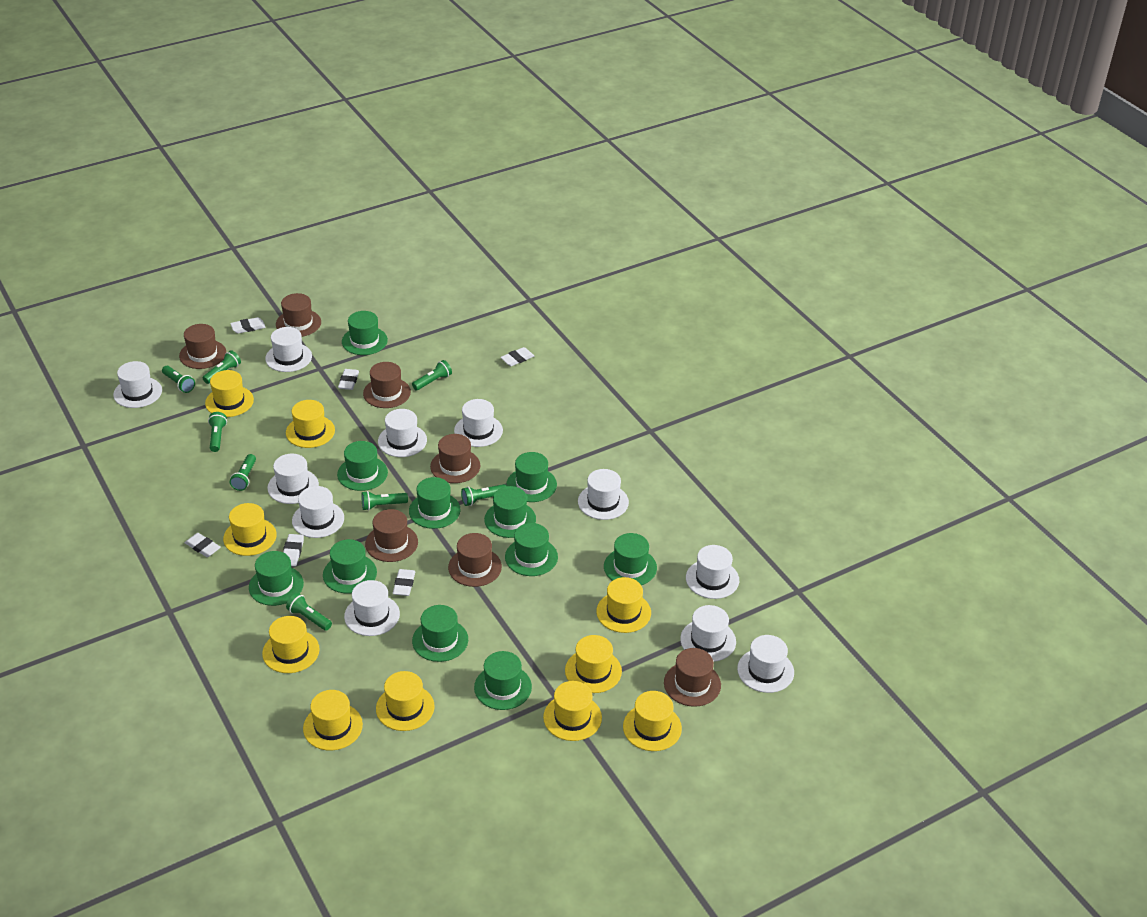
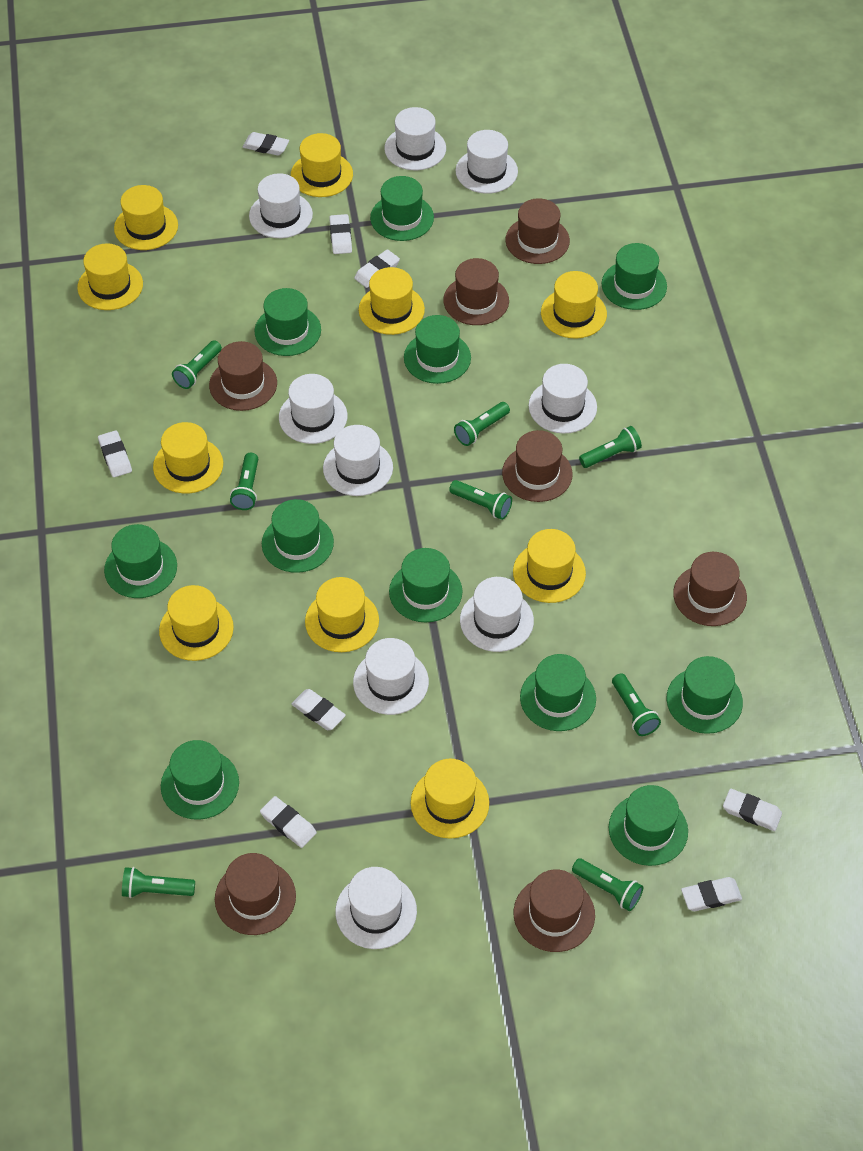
white eraser: 6 -> 8
white hat: 11 -> 9

